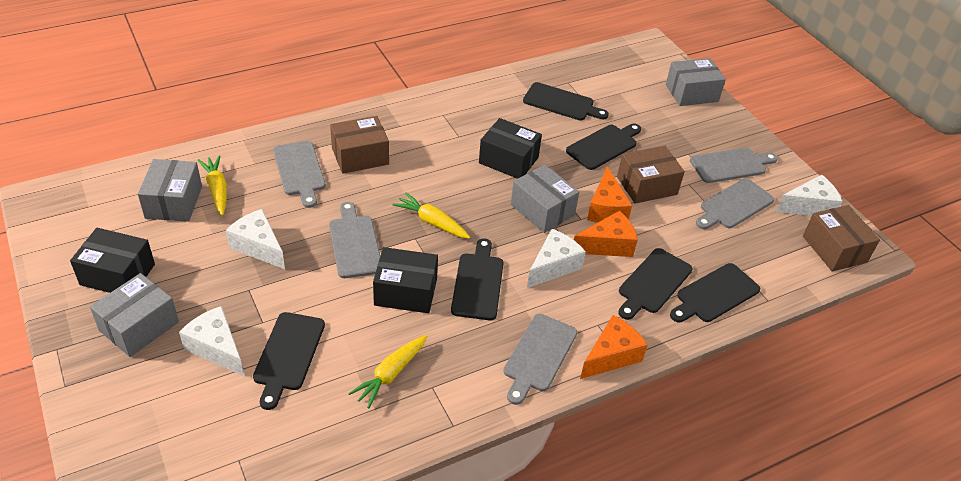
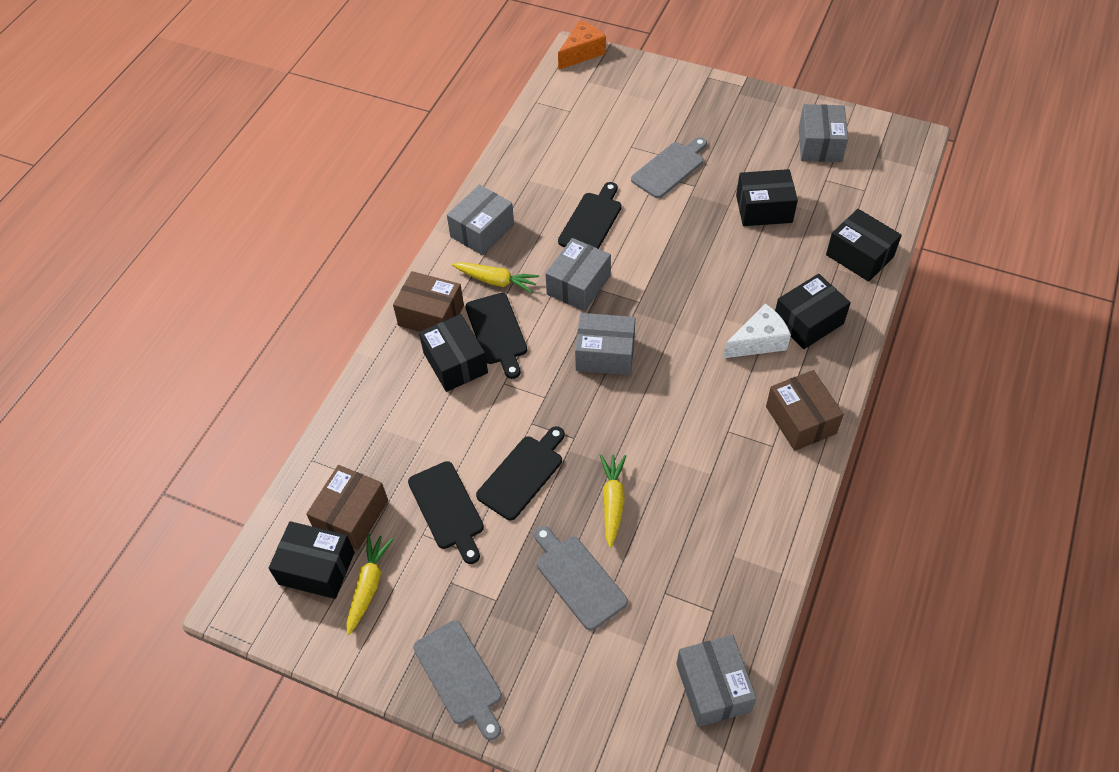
black box: 3 -> 5
black cutting board: 6 -> 4
grey box: 4 -> 5
grey cutting board: 5 -> 3
orange cheese: 3 -> 1
white cheese: 4 -> 1

